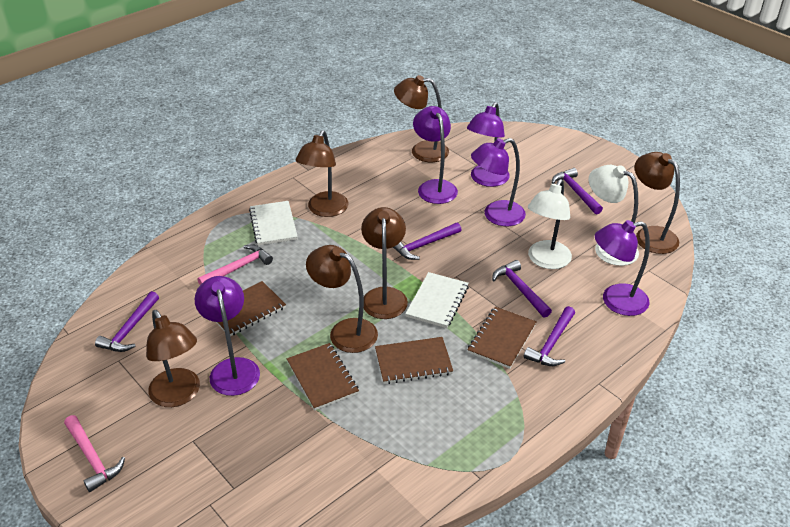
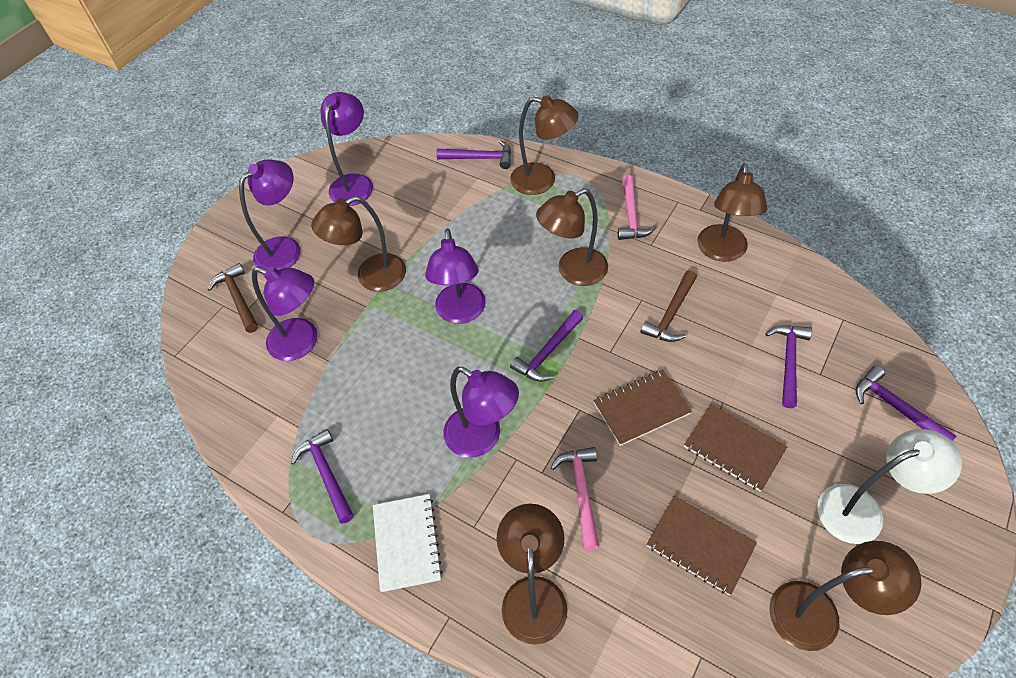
brown hammer: 0 -> 2
brown notebook: 4 -> 3
white lamp: 2 -> 1
white notebook: 2 -> 1

